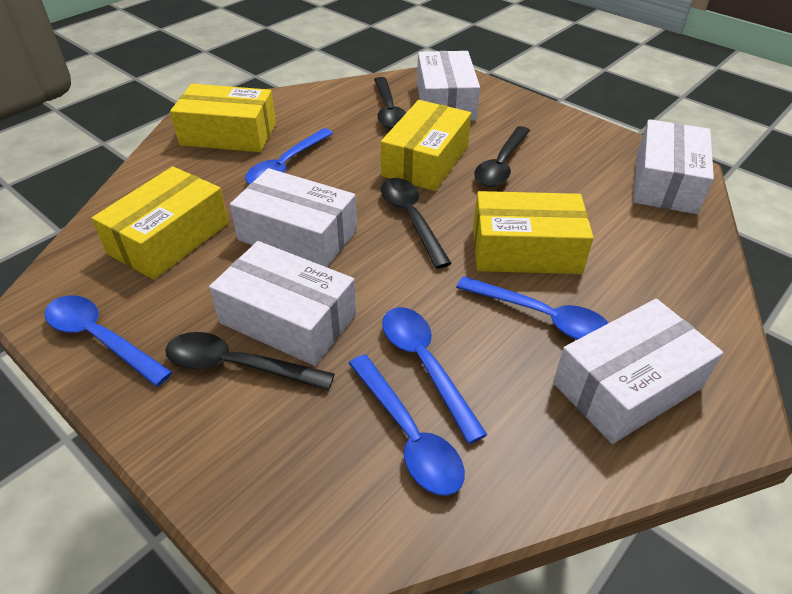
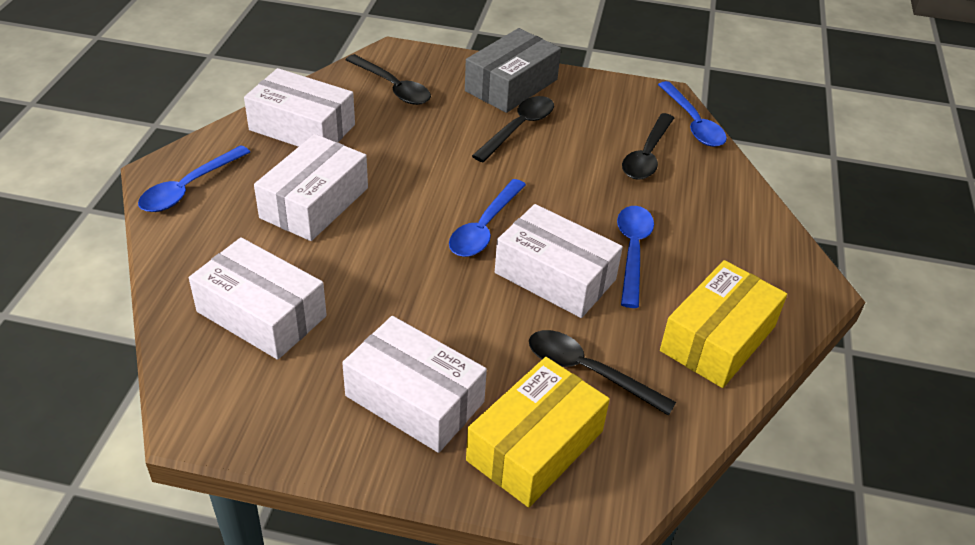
blue spoon: 5 -> 4
grey box: 0 -> 1
yellow box: 4 -> 2

